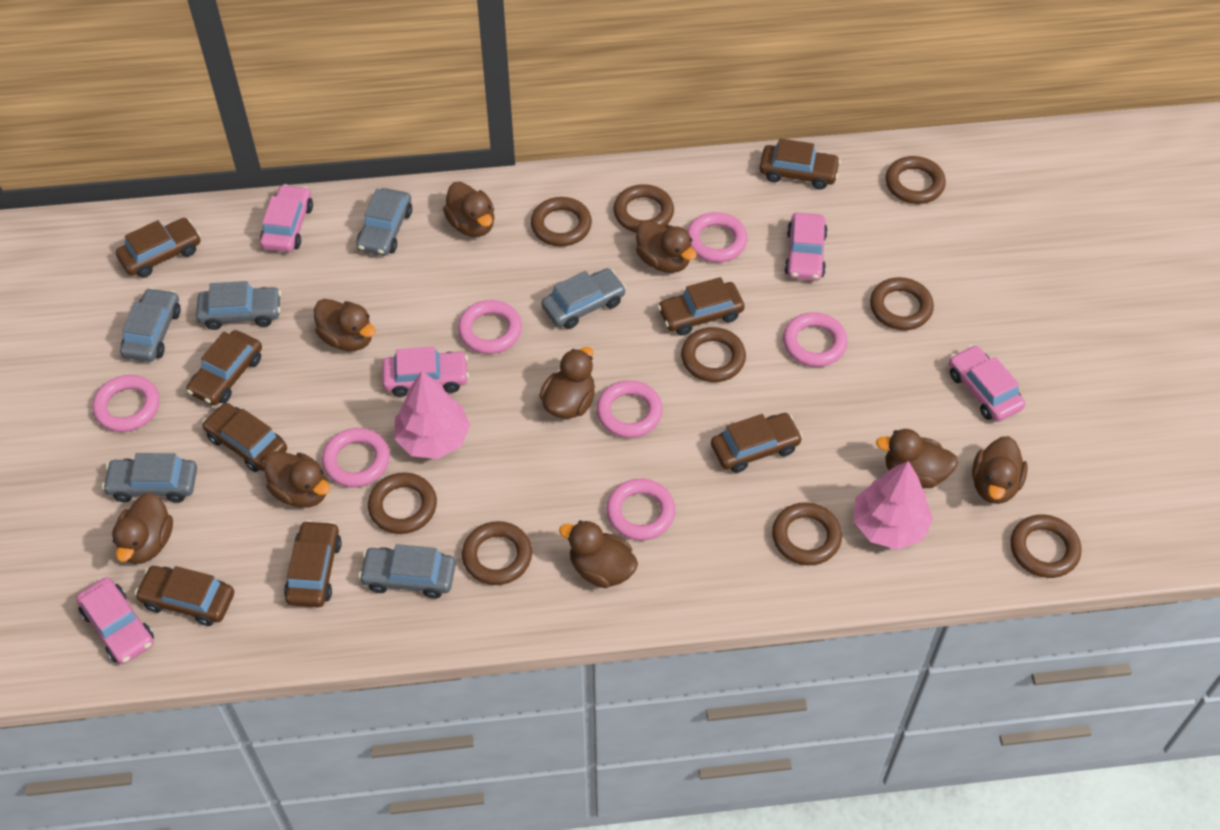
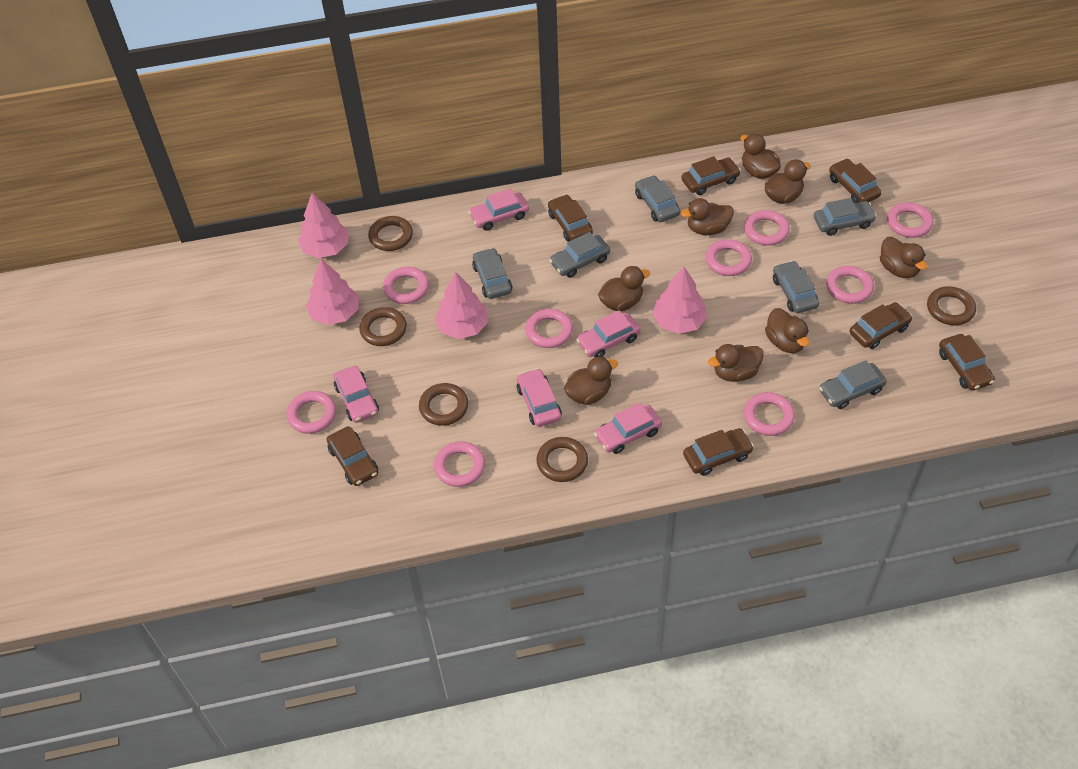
brown car: 8 -> 7
brown duck: 9 -> 8
brown ring: 9 -> 5
pink ring: 7 -> 9
pink tree: 2 -> 4

